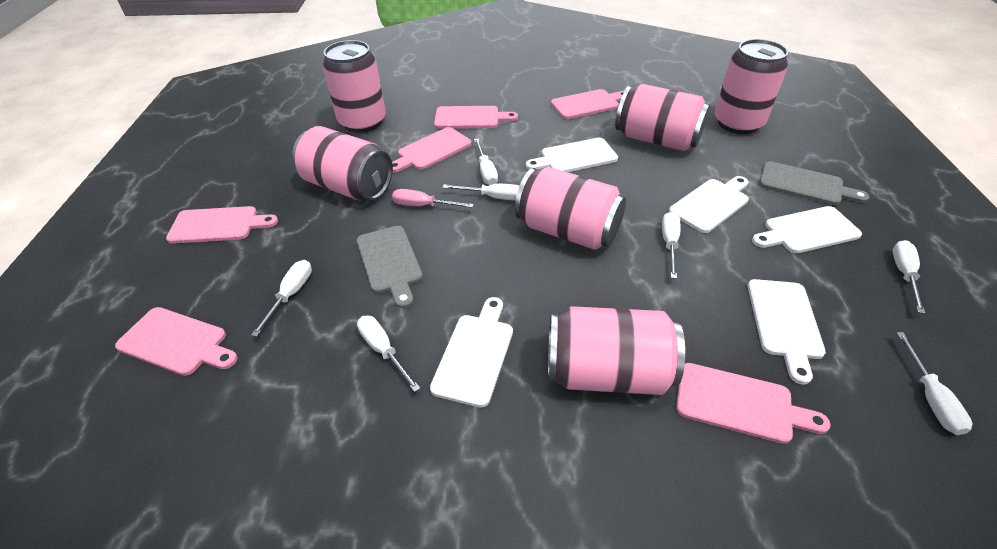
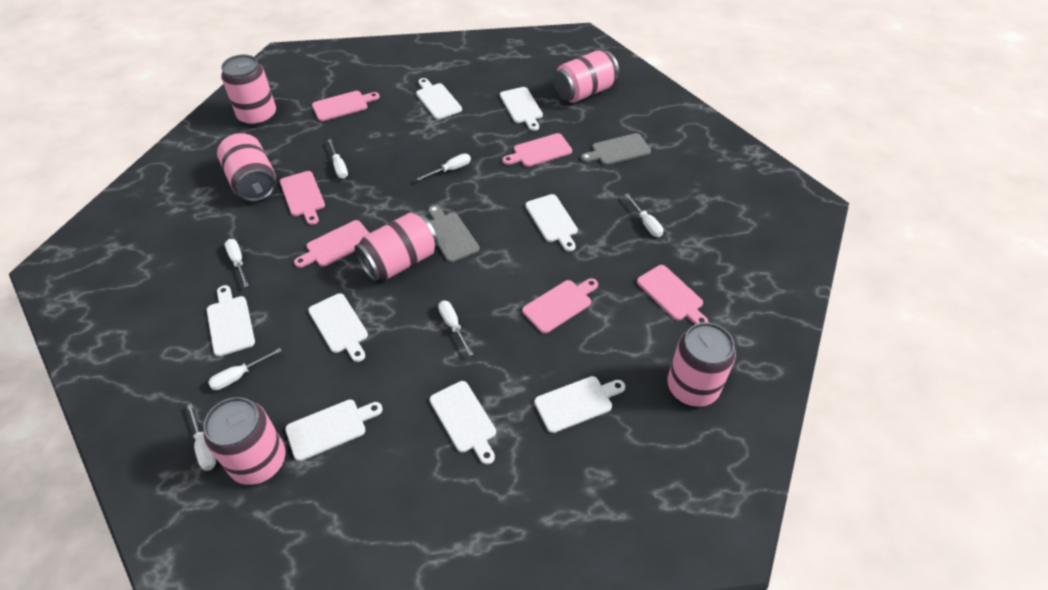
pink screwdriver: 1 -> 0
white cutting board: 5 -> 8

